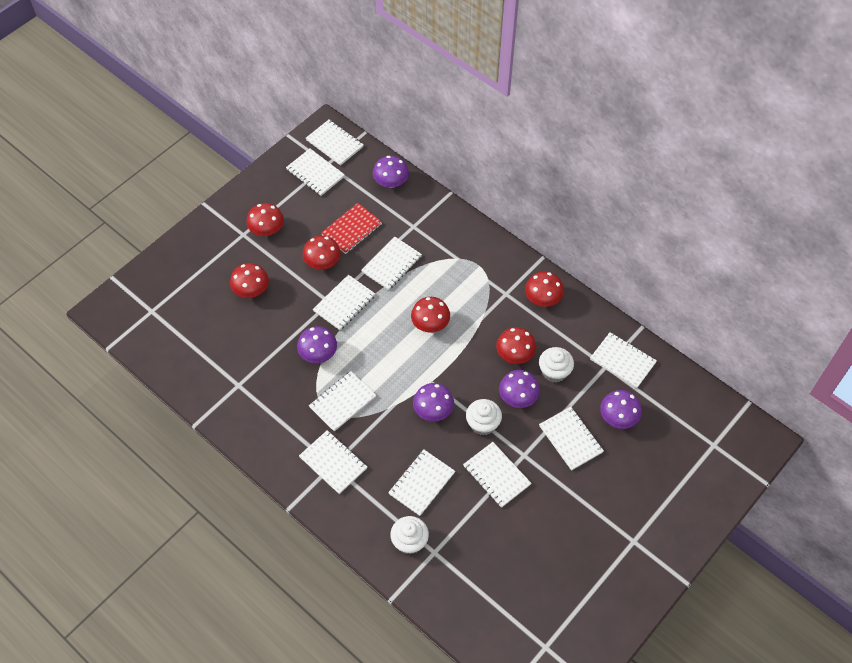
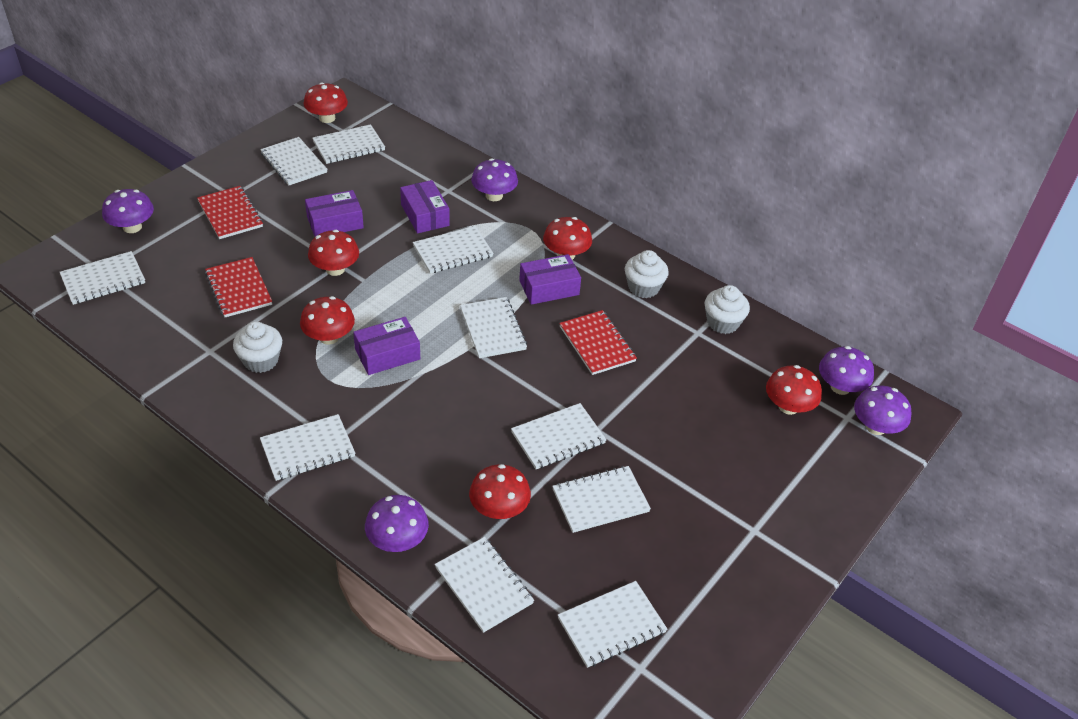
purple box: 0 -> 4
red notebook: 1 -> 3

